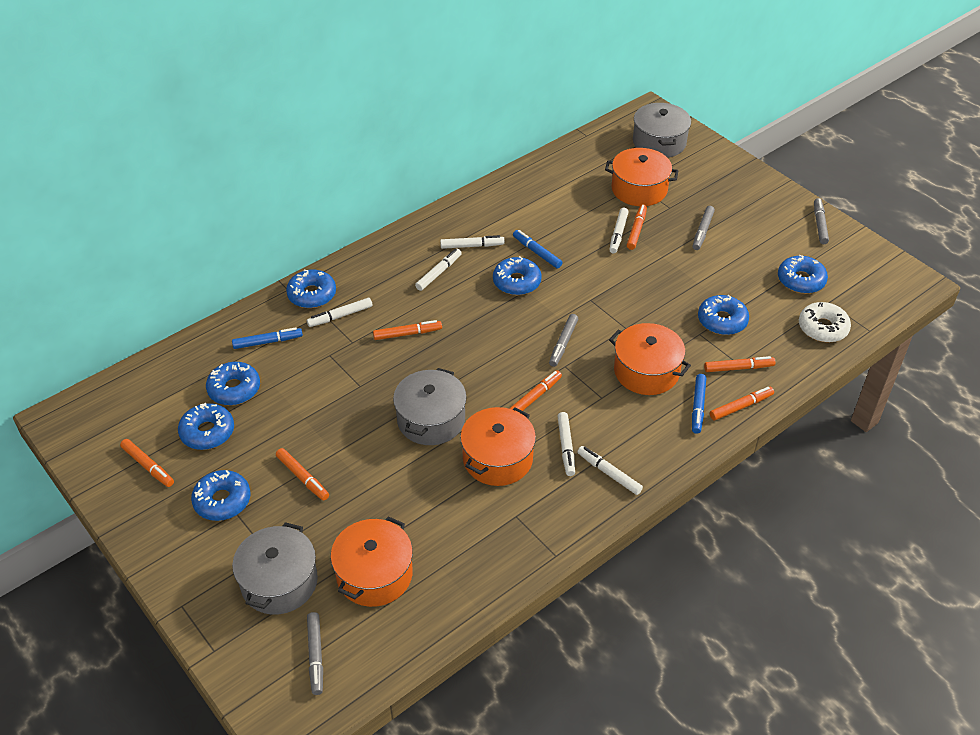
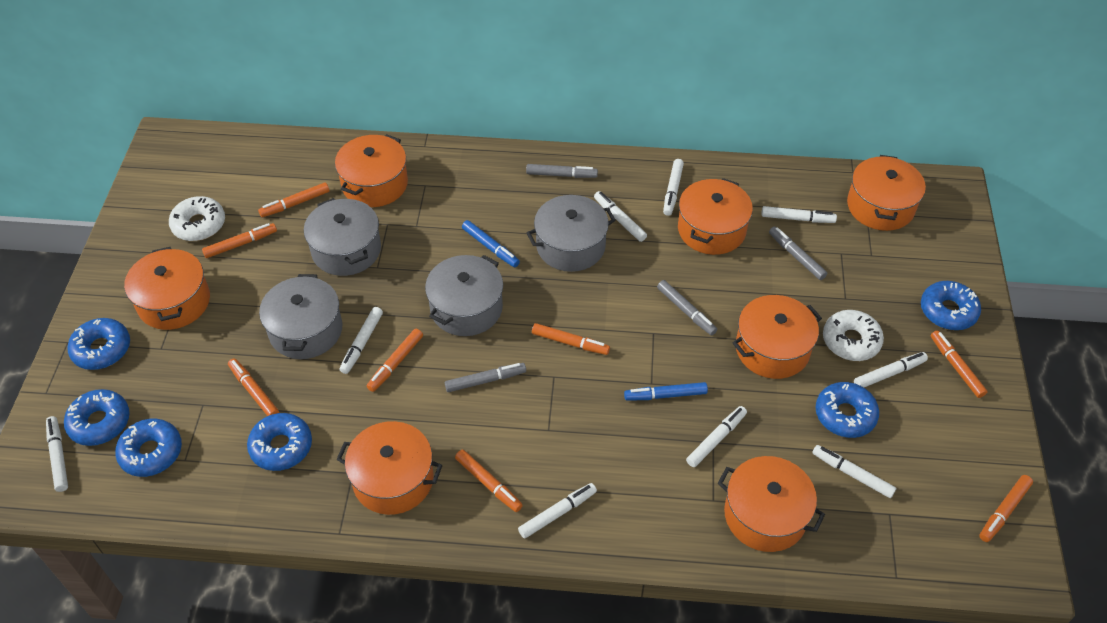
blue donut: 7 -> 6
blue marker: 3 -> 2
grey pot: 3 -> 4
orange marker: 7 -> 8
orange pot: 4 -> 7
white donut: 1 -> 2
white marker: 6 -> 9

